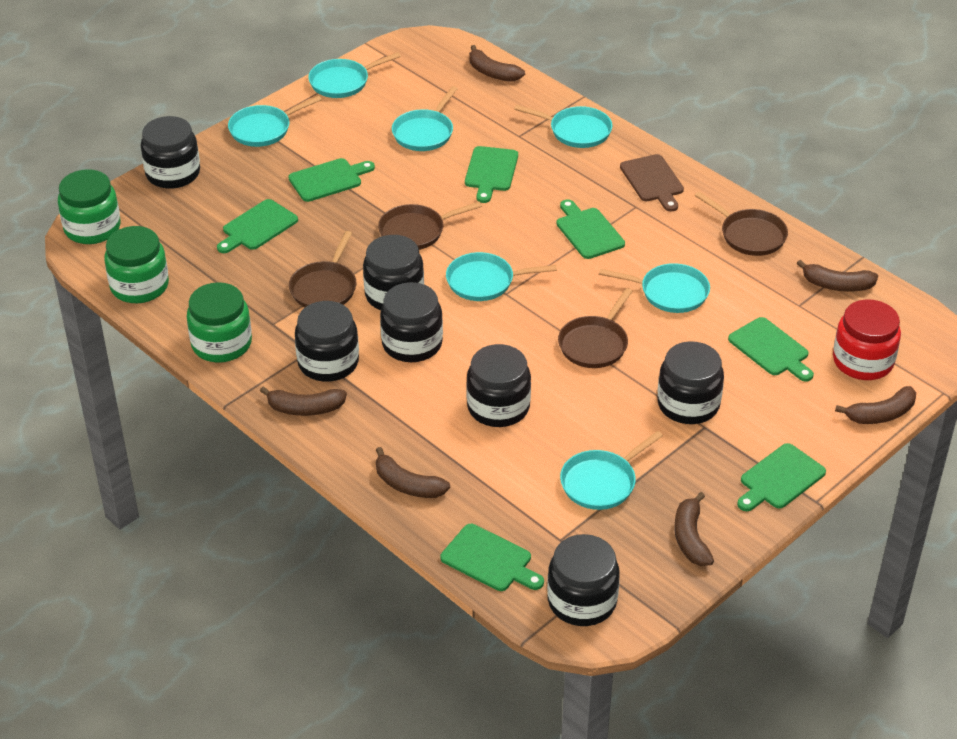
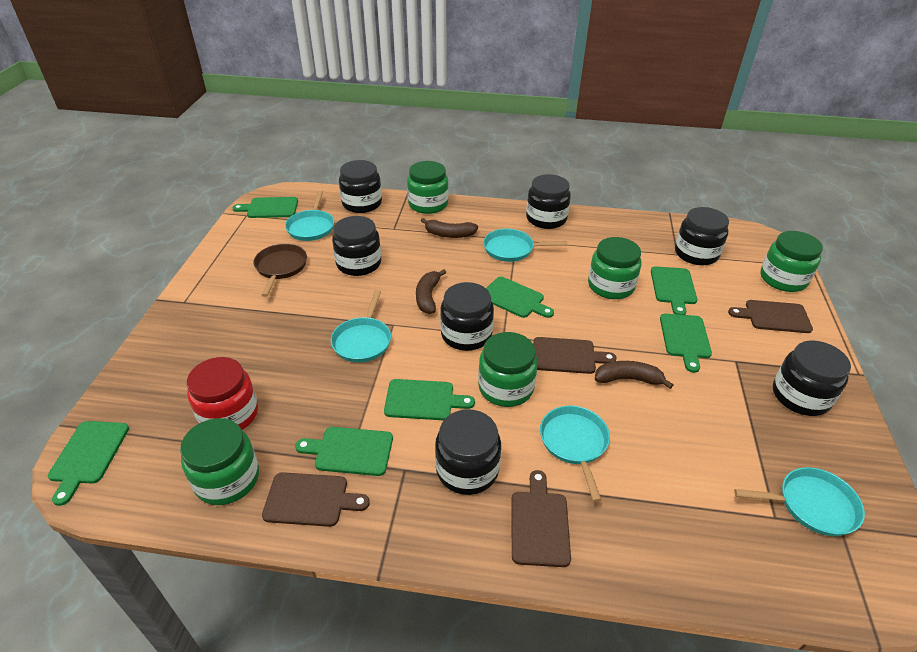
brown banana: 6 -> 3
brown cutting board: 1 -> 4
brown pan: 4 -> 1
green jar: 3 -> 5
turquoise pan: 7 -> 5

